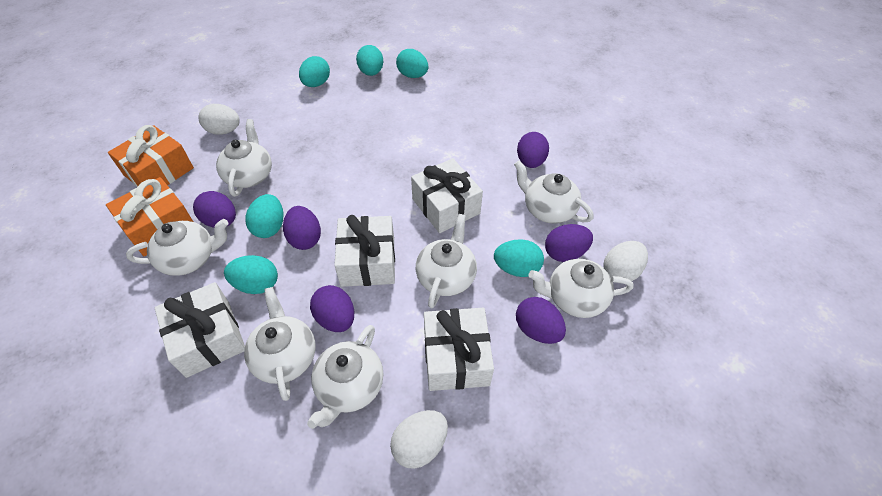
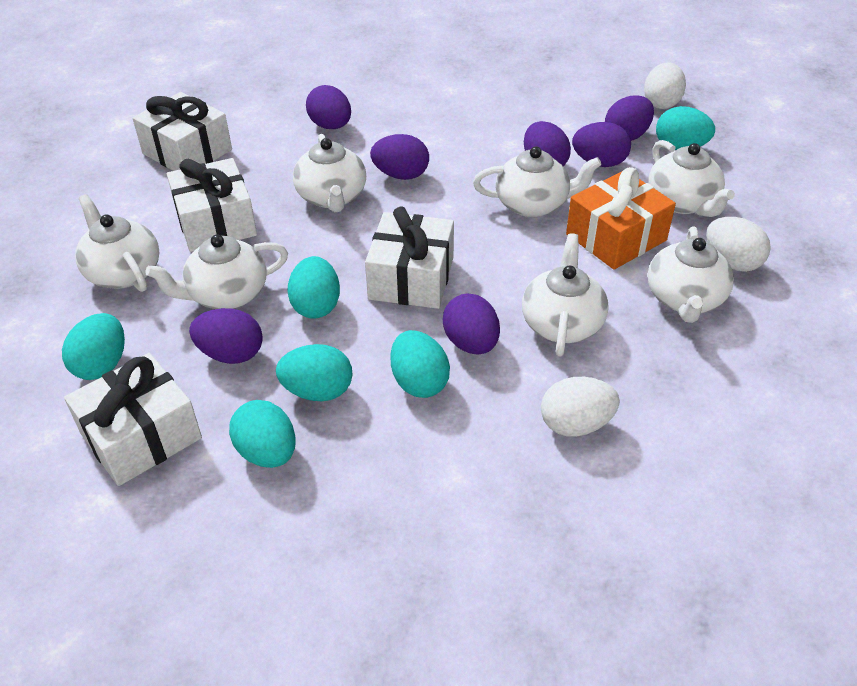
orange gift: 2 -> 1
purple egg: 6 -> 7

